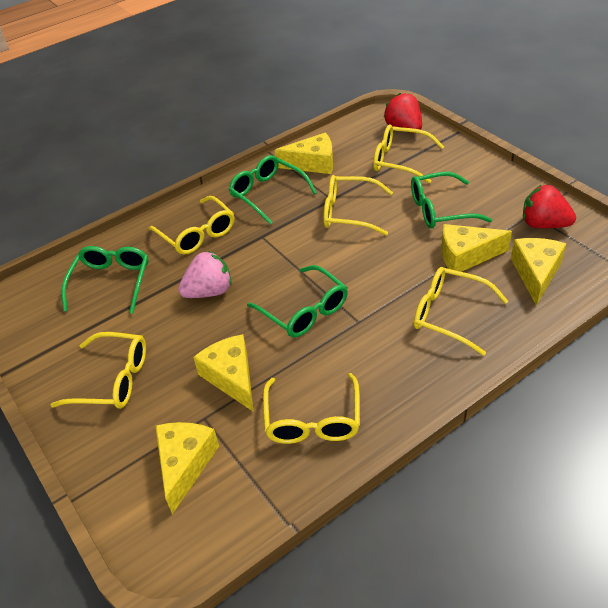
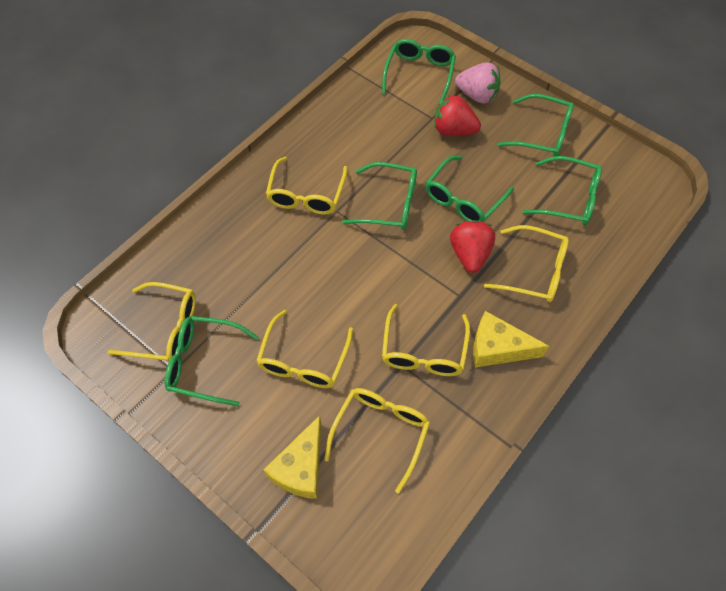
green glasses: 4 -> 6
yellow cheese: 5 -> 2

